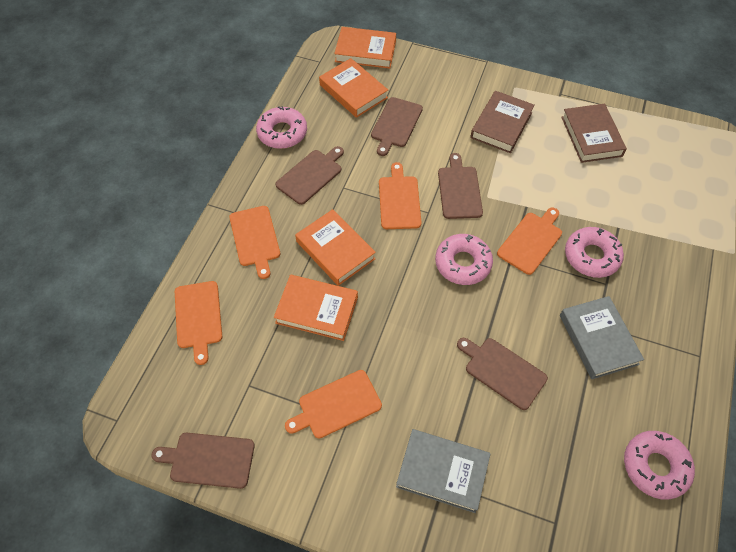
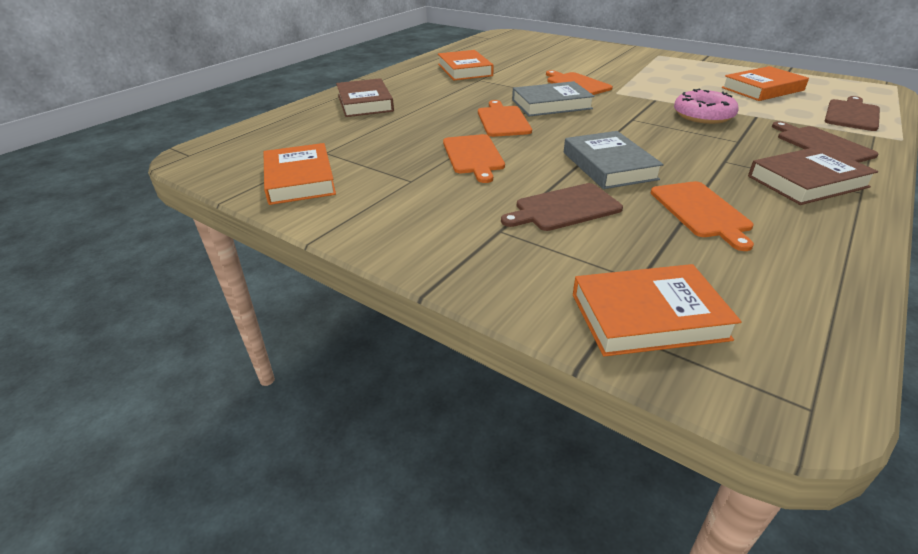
brown cutting board: 5 -> 3
orange cutting board: 5 -> 4
pink donut: 4 -> 1

